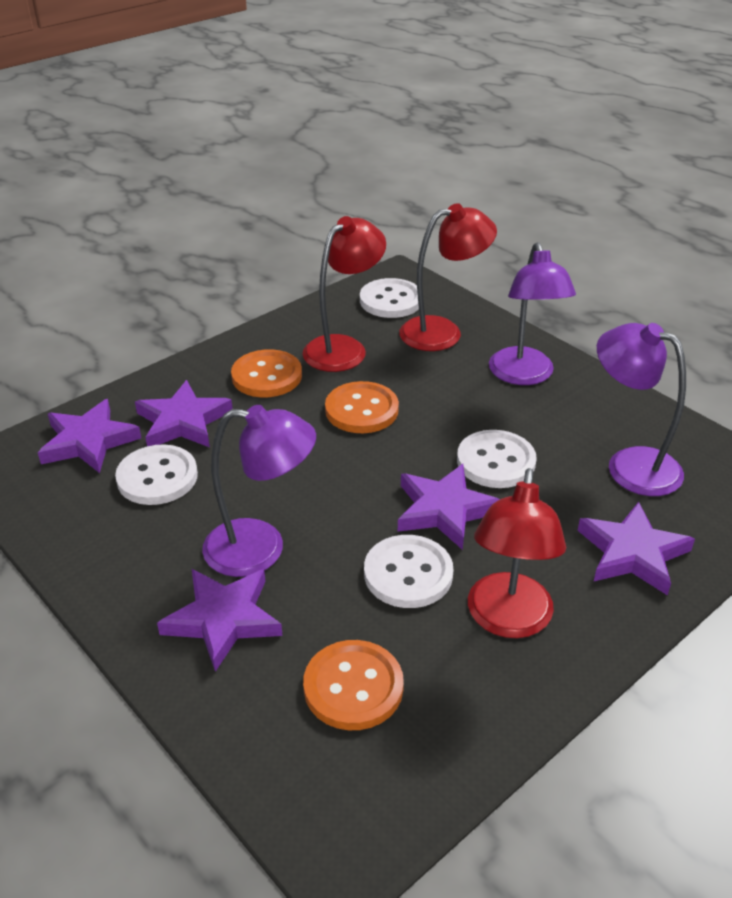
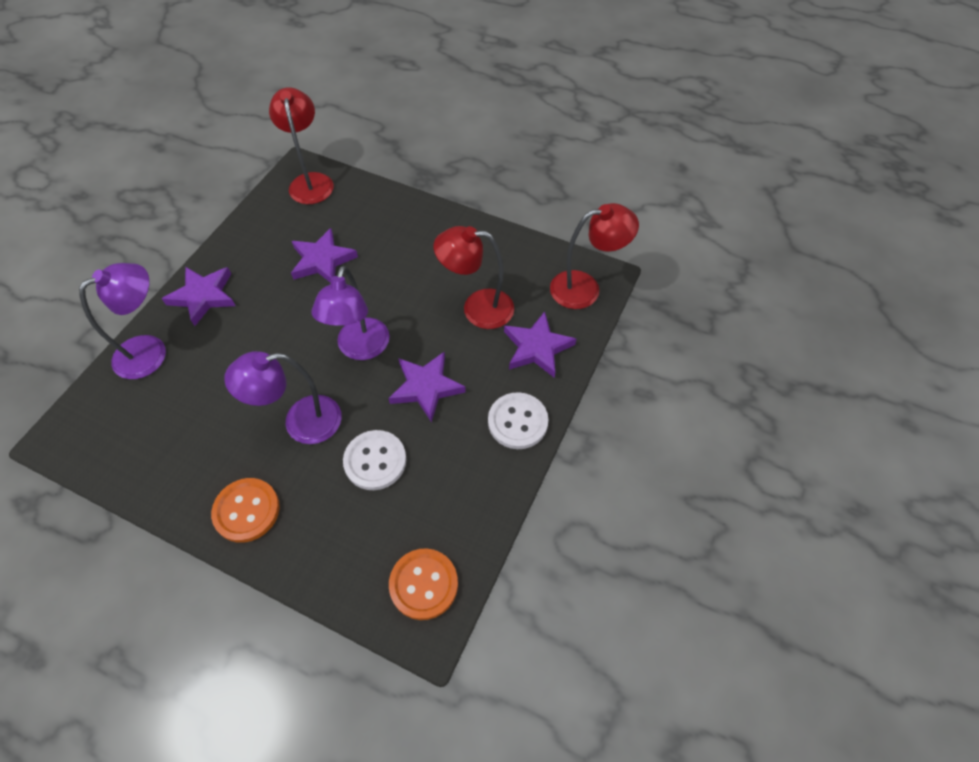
orange button: 3 -> 2
purple star: 5 -> 4
white button: 4 -> 2

